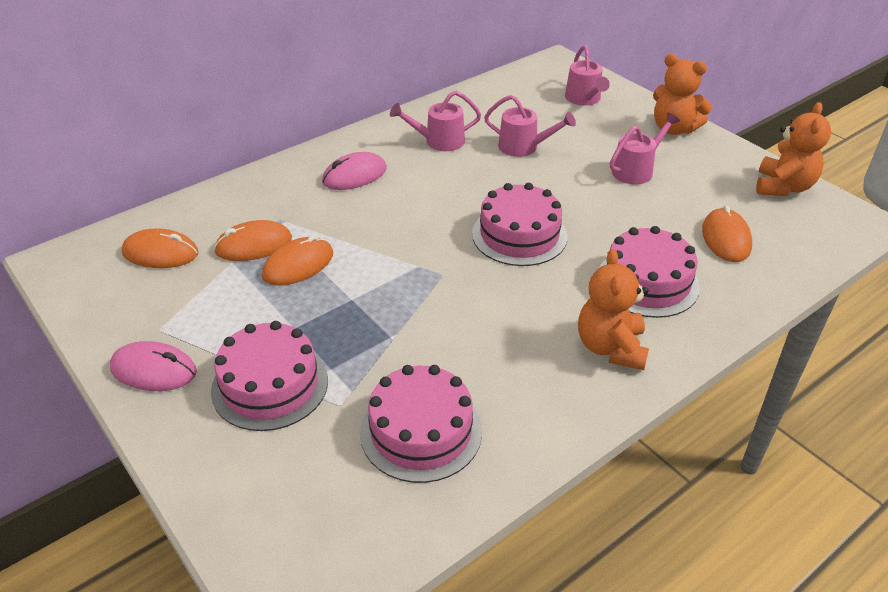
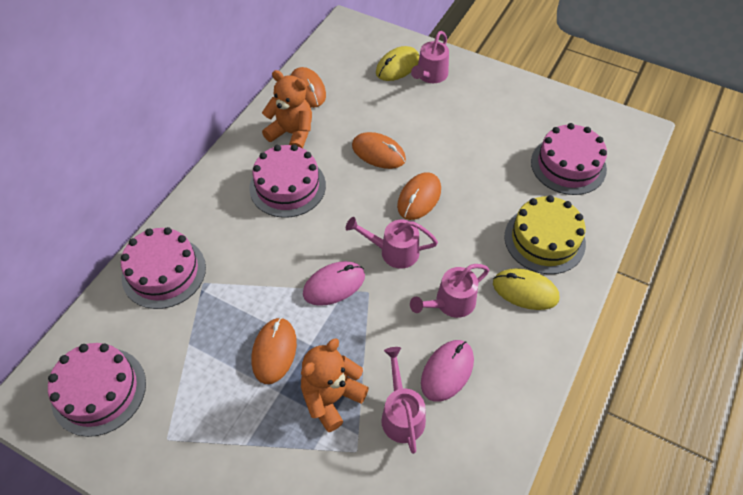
orange teddy bear: 3 -> 2
yellow cake: 0 -> 1
yellow mouse: 0 -> 2

